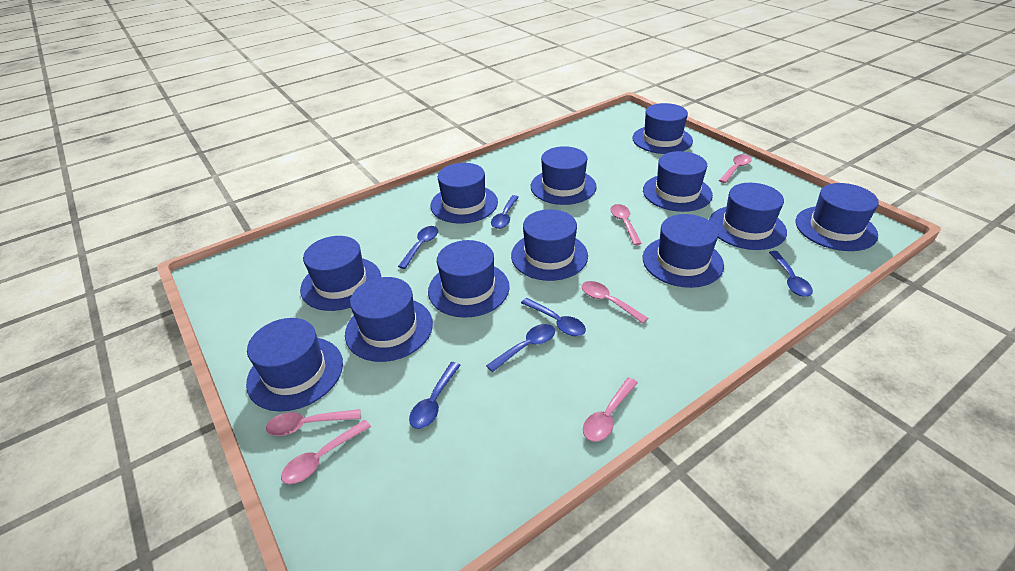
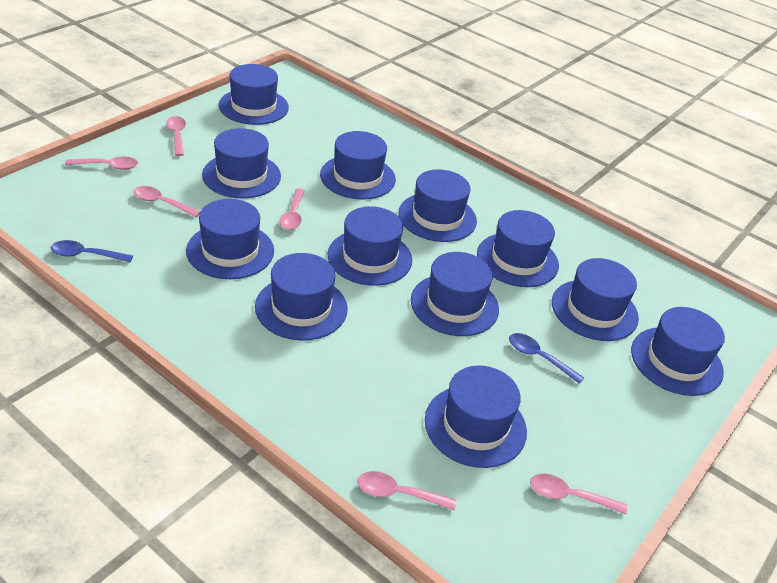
blue spoon: 6 -> 2

